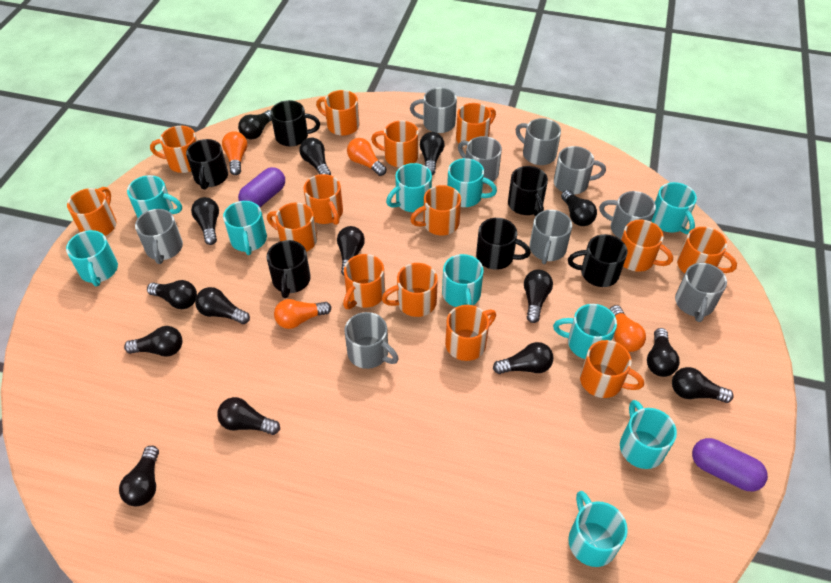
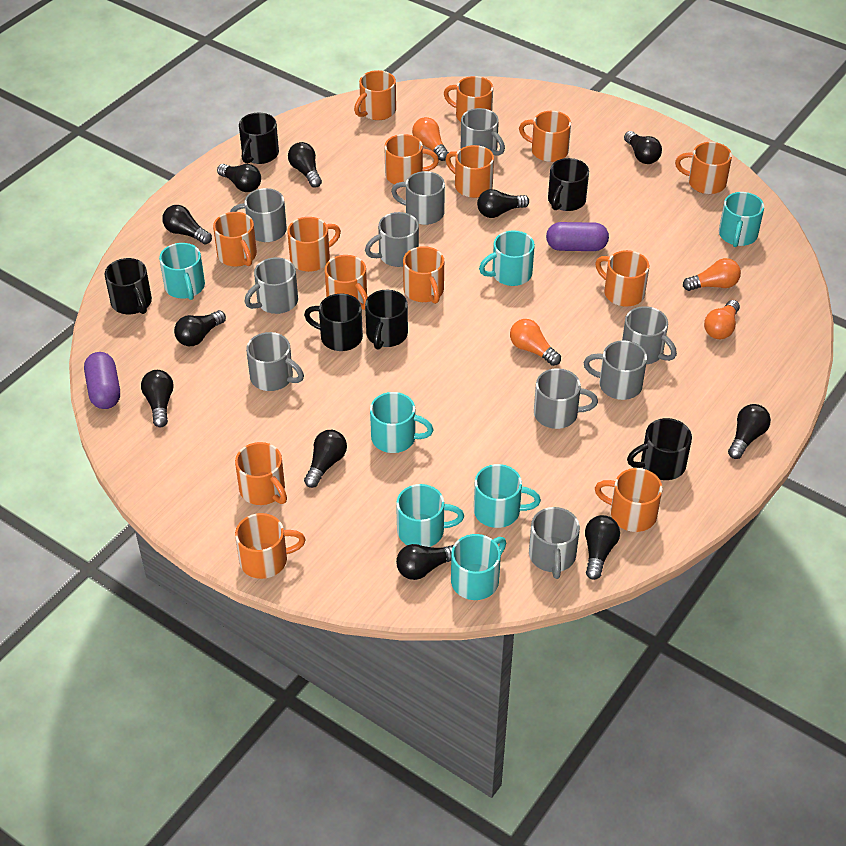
black light bulb: 15 -> 11
grey mug: 9 -> 10
turquoise mug: 10 -> 7

